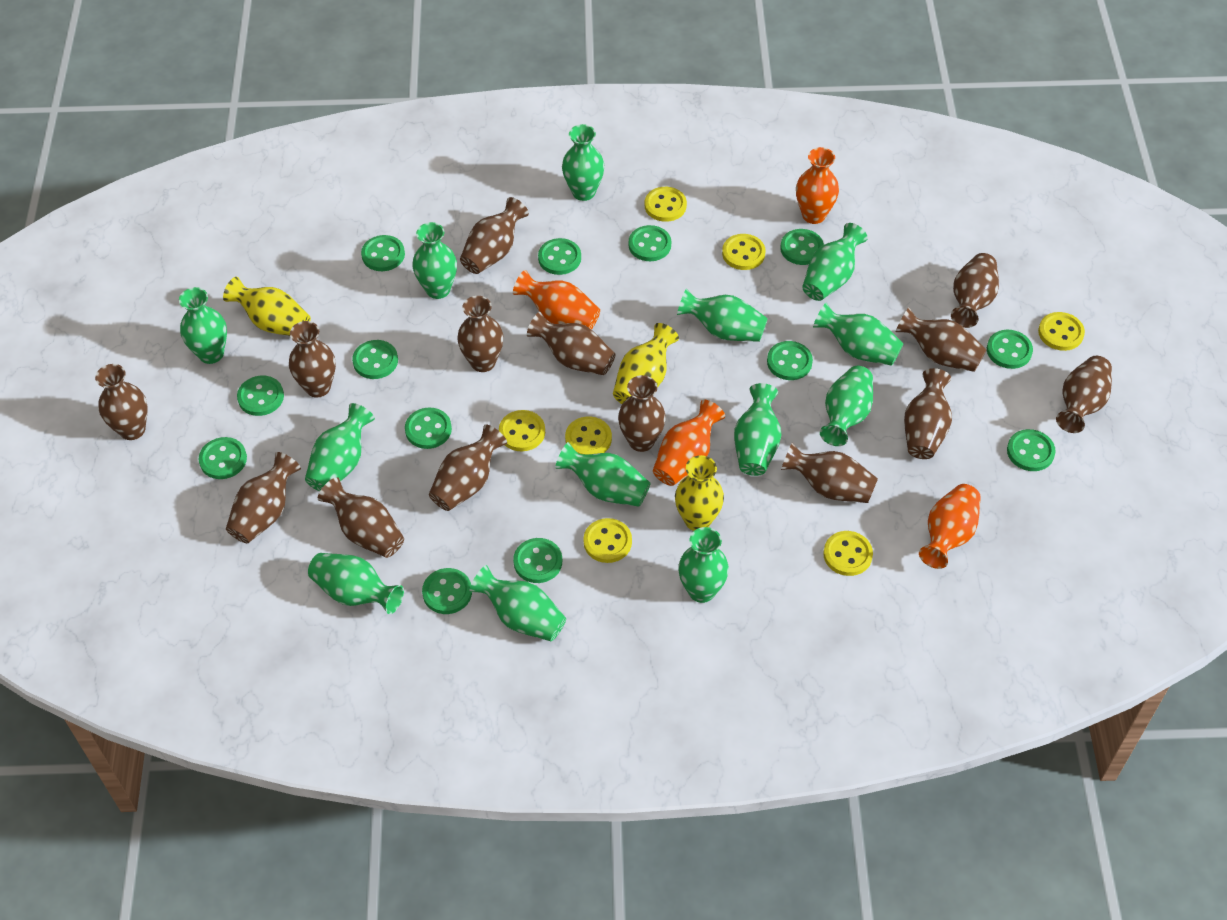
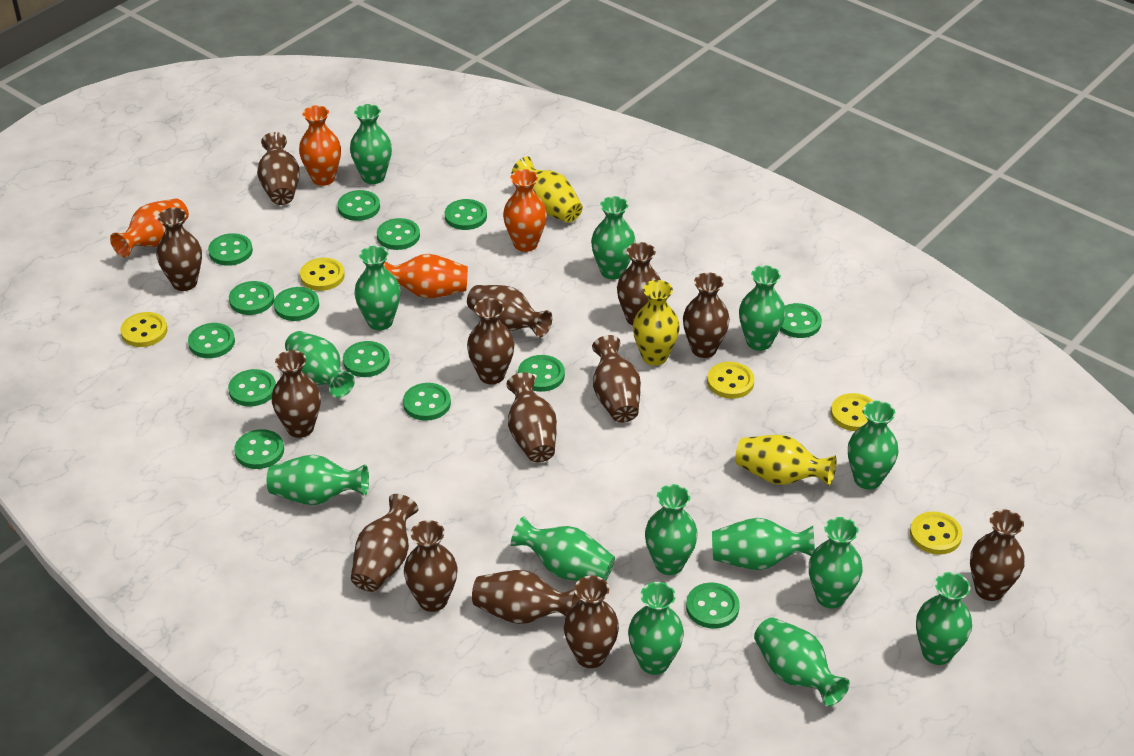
green button: 13 -> 14
green vase: 13 -> 14
yellow button: 7 -> 5

